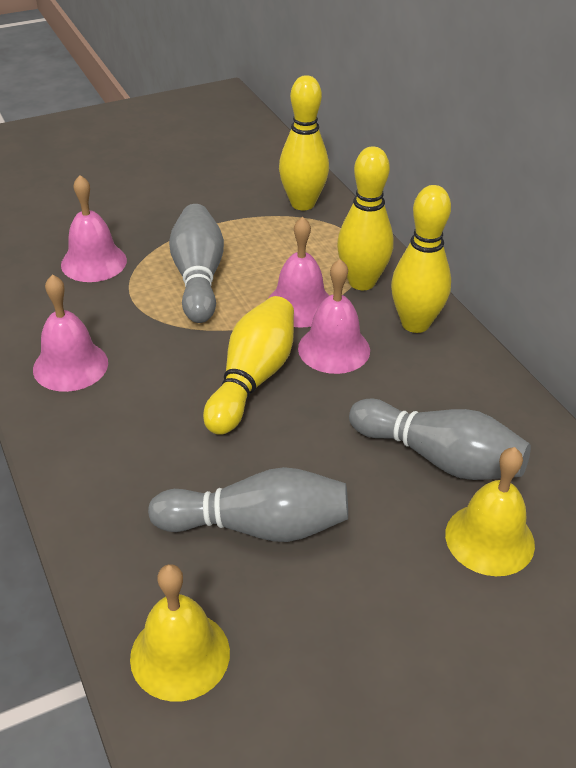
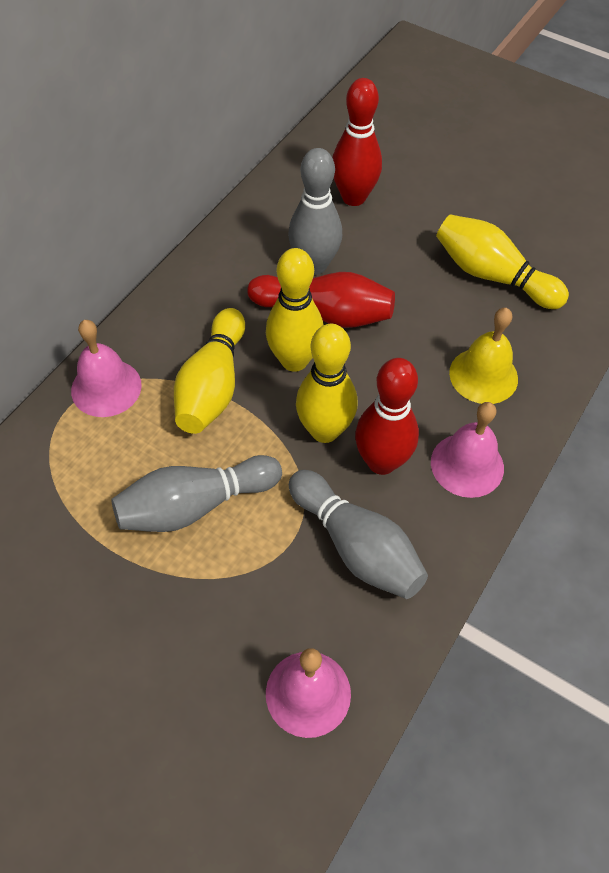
pink bell: 4 -> 3
red bowling pin: 0 -> 3
yellow bell: 2 -> 1

